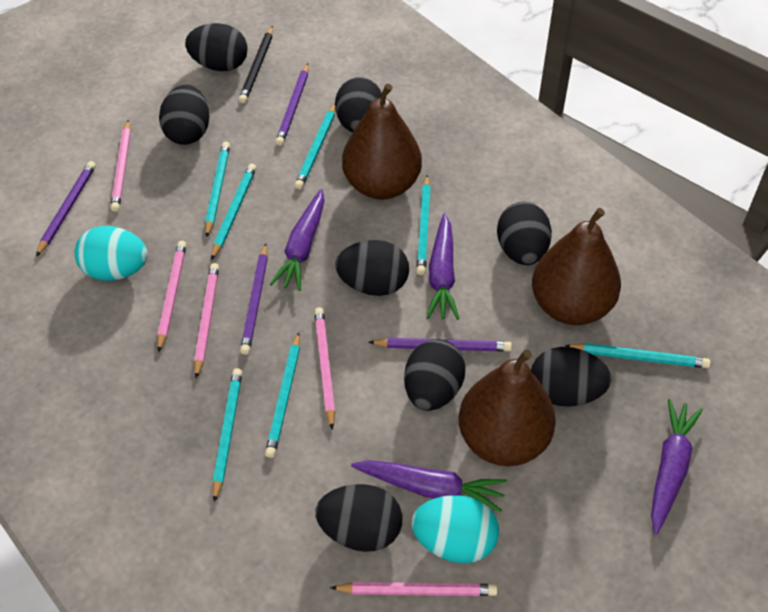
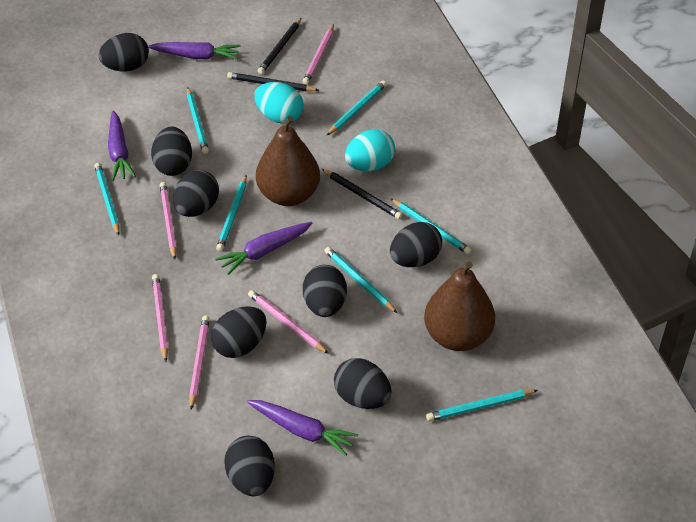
black pencil: 1 -> 3
brown pear: 3 -> 2
purple pencil: 4 -> 0

